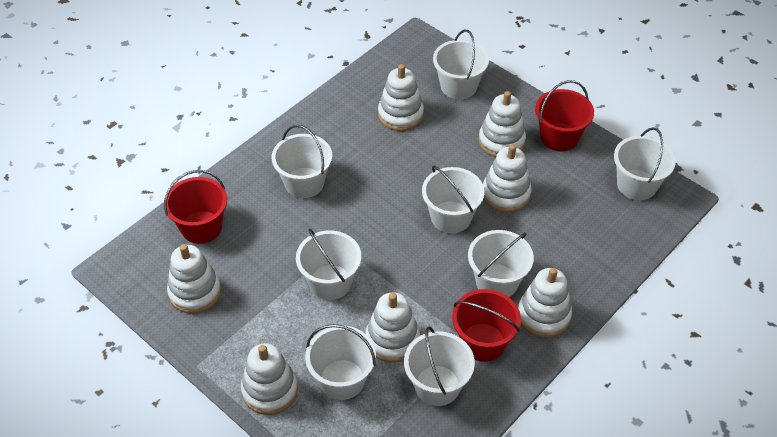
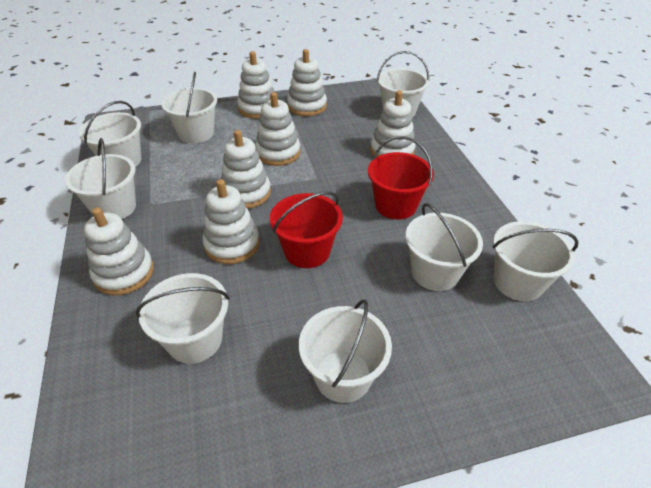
red bucket: 3 -> 2

